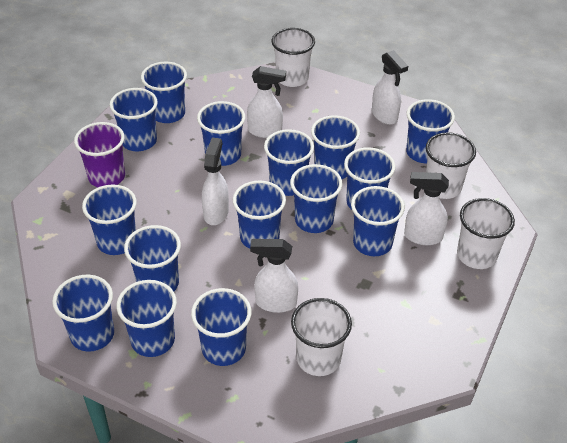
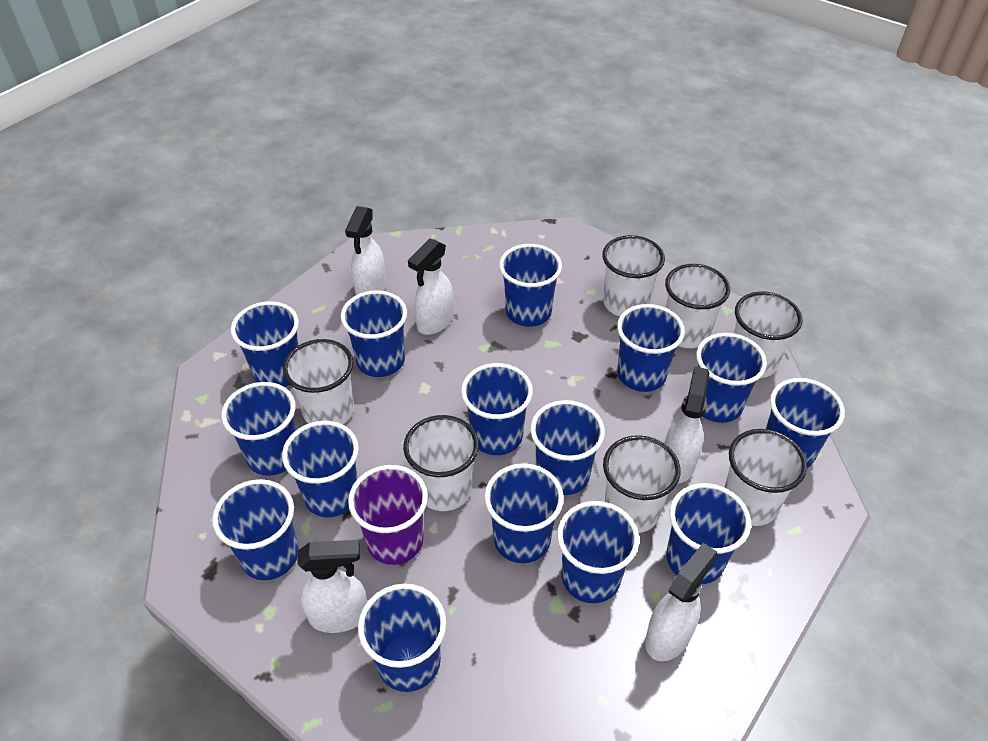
white cup: 4 -> 7

